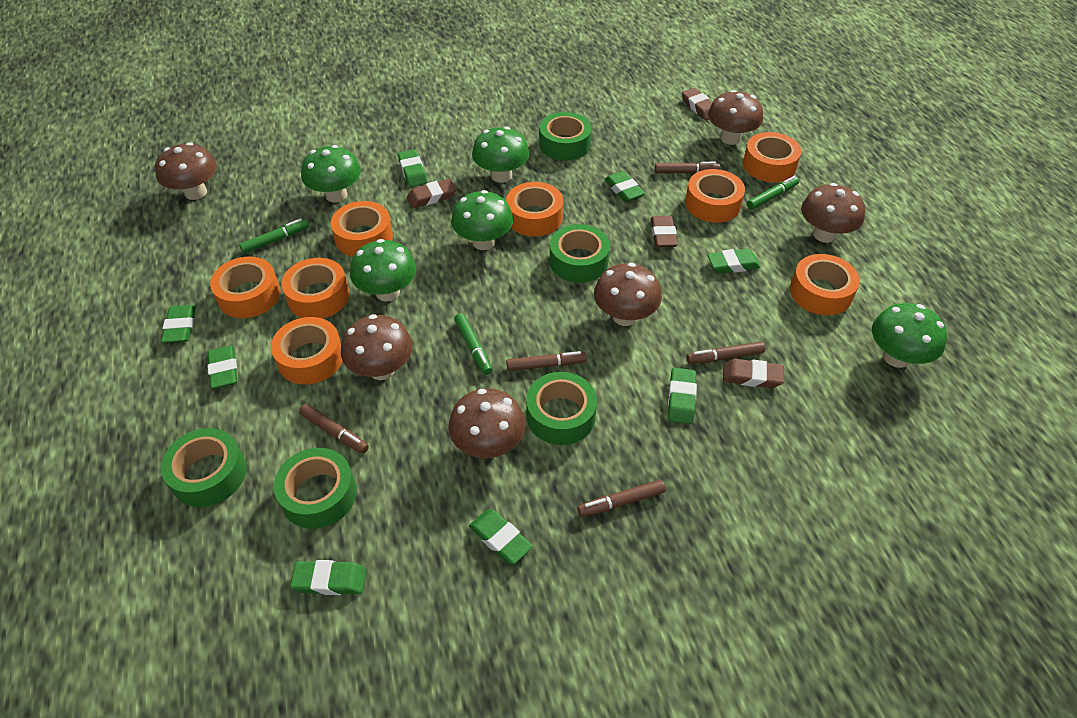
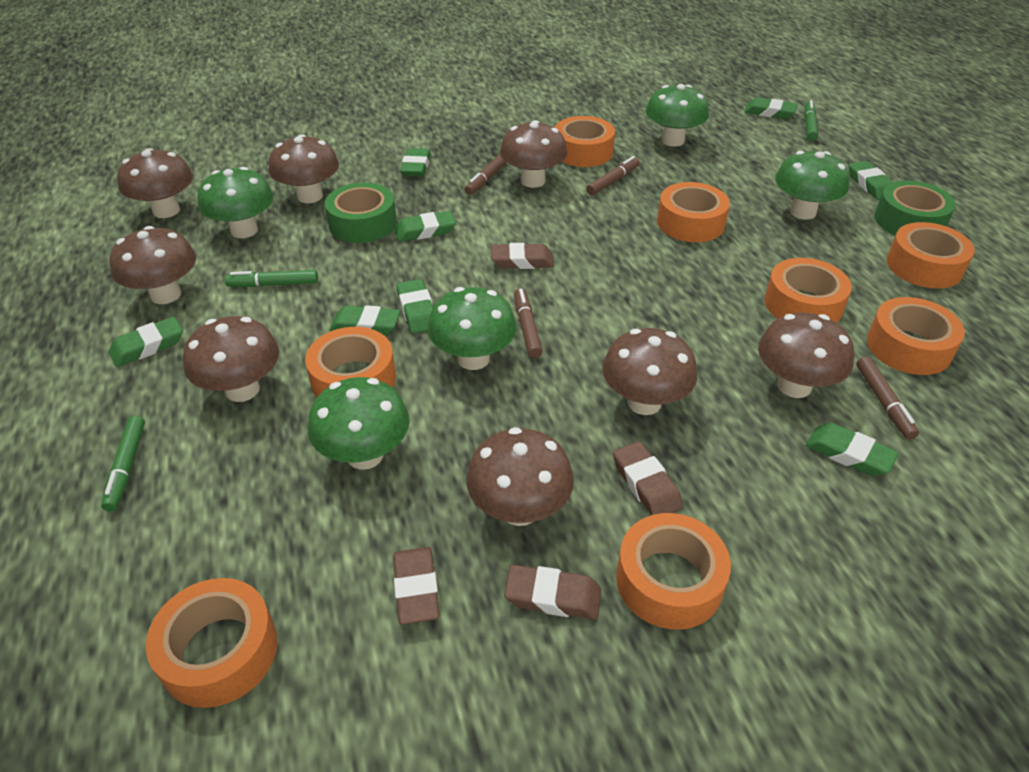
brown marker: 5 -> 4
brown mushroom: 6 -> 8
green tape: 5 -> 2

